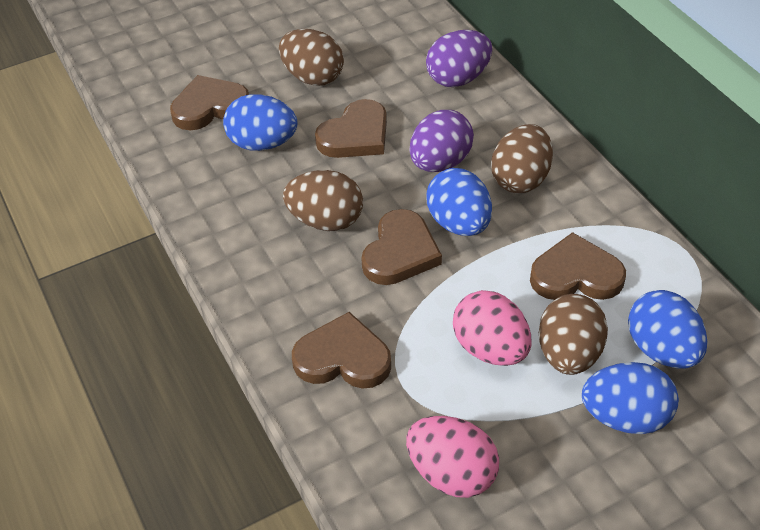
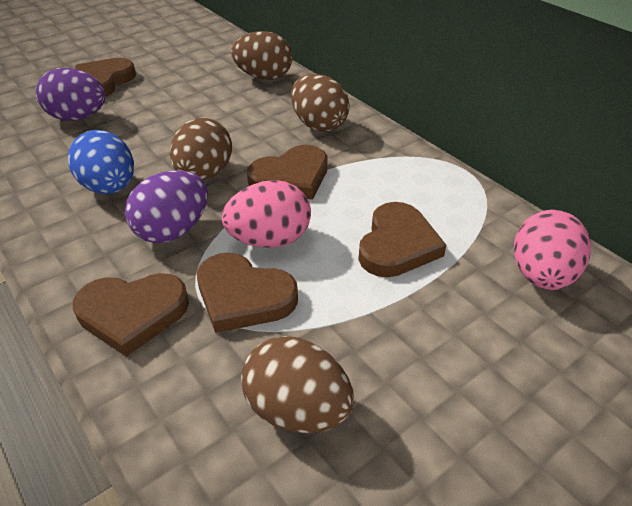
blue egg: 4 -> 1

